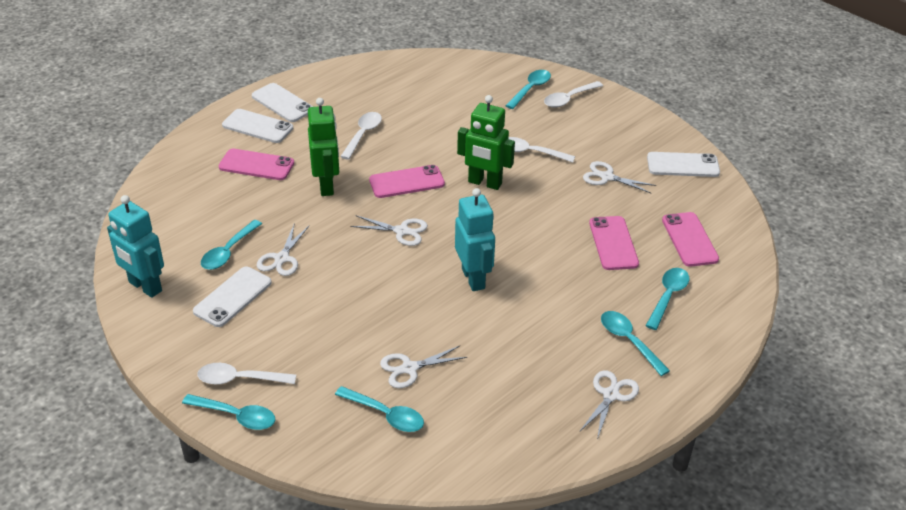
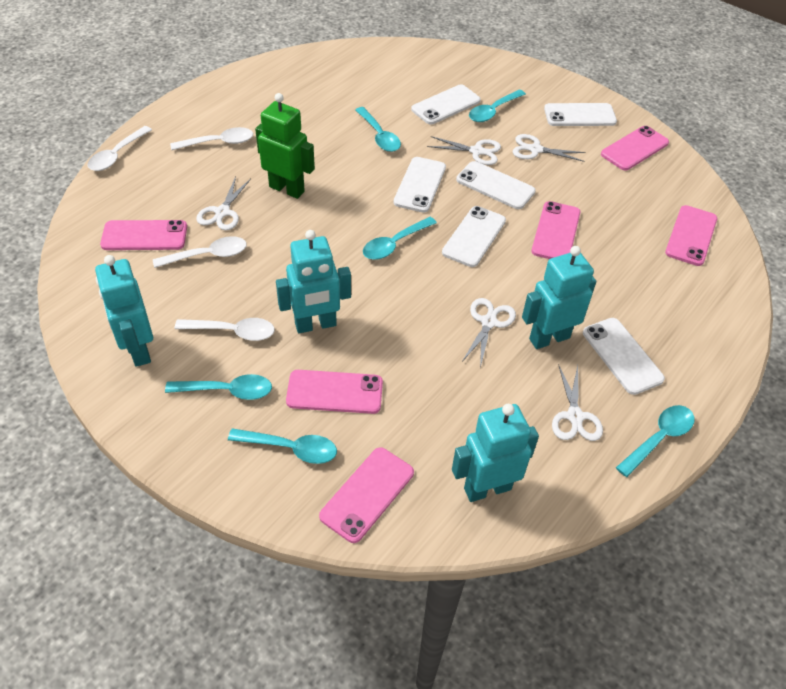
green robot: 2 -> 1
pink phone: 4 -> 6
turquoise robot: 2 -> 4
white phone: 4 -> 6

